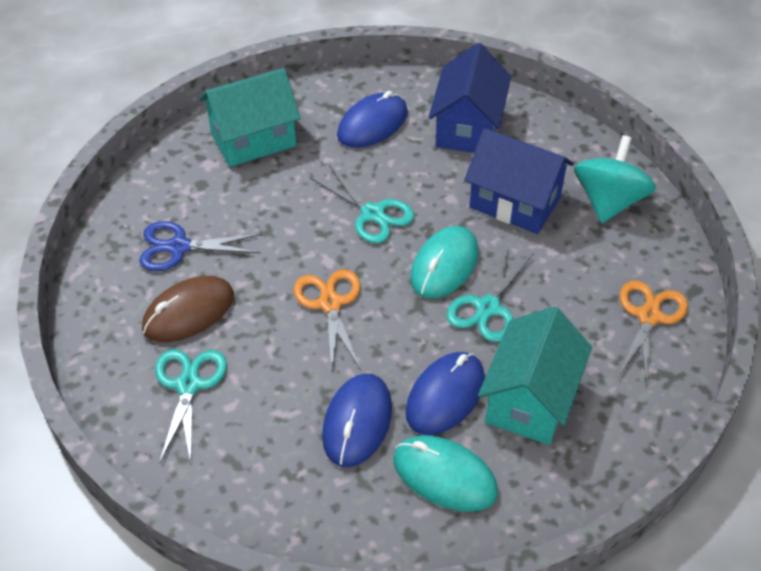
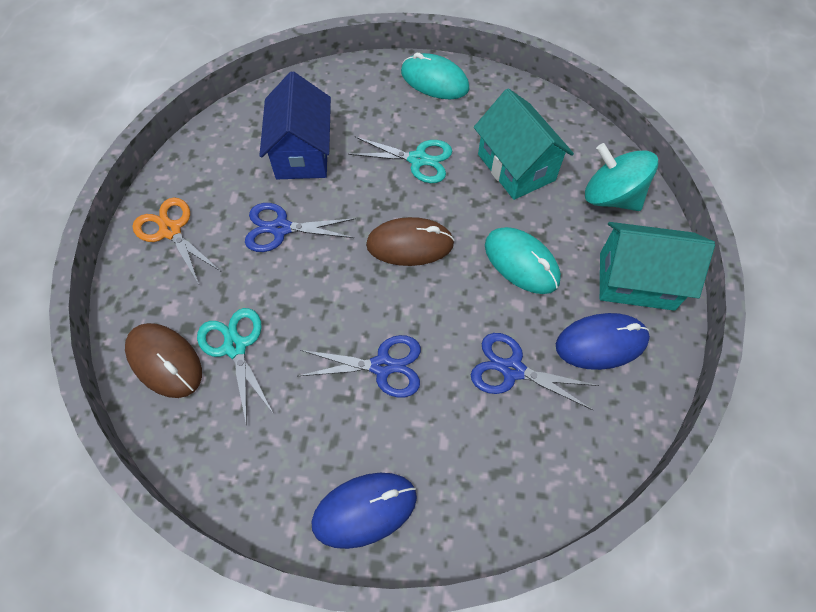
blue house: 2 -> 1
blue mouse: 3 -> 2
blue scissors: 1 -> 3
brown mouse: 1 -> 2
orange scissors: 2 -> 1
turquoise scissors: 3 -> 2

